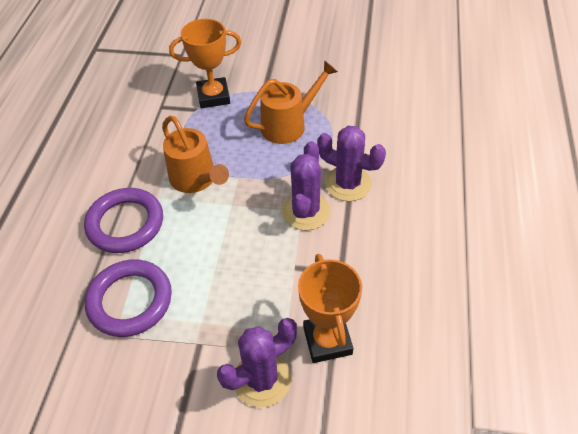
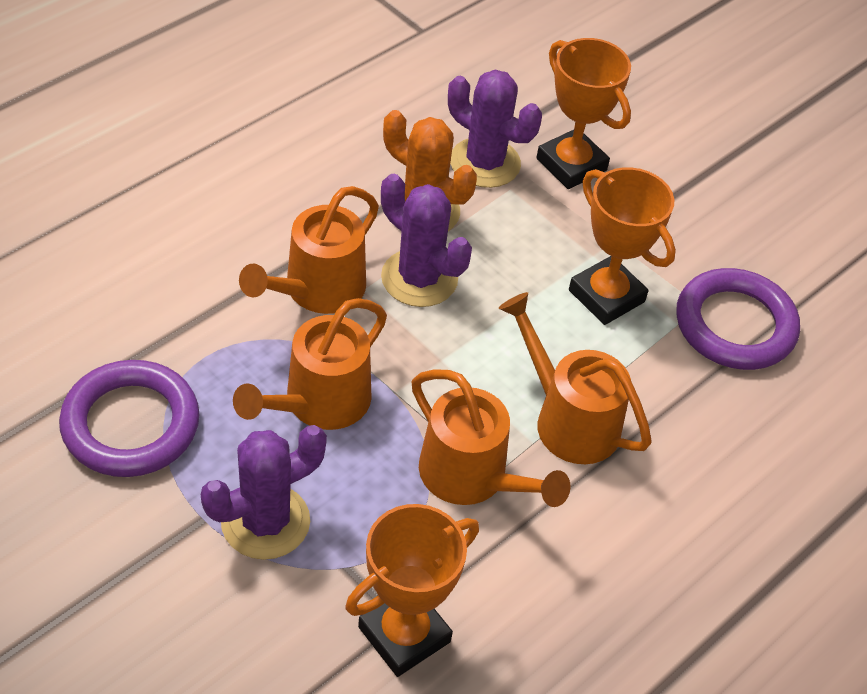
orange cactus: 0 -> 1
orange trophy: 2 -> 3
orange watering can: 2 -> 4

